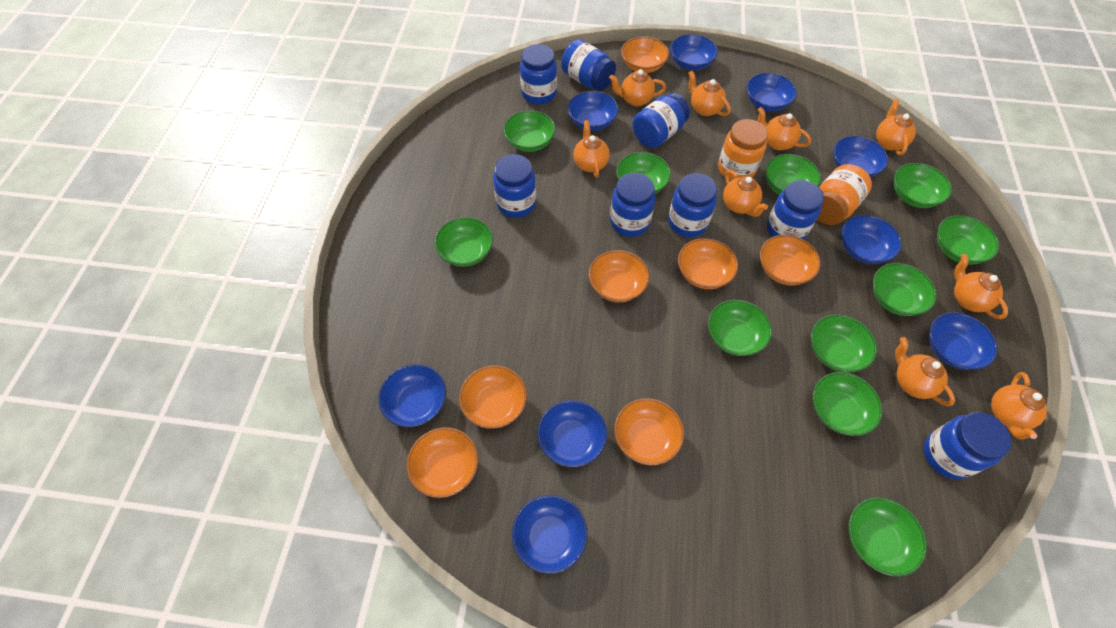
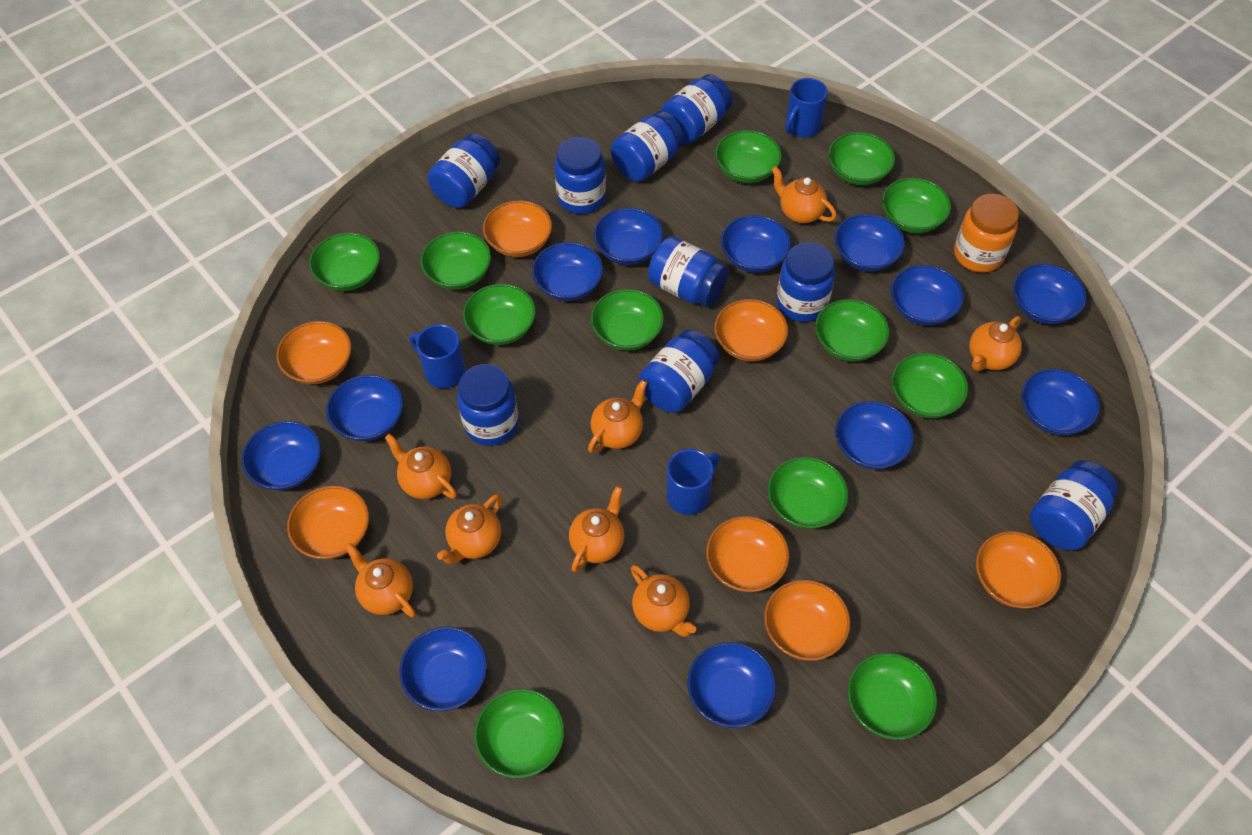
blue bowl: 9 -> 12
blue jar: 8 -> 9
blue mug: 0 -> 3
green bowl: 11 -> 12
orange jar: 2 -> 1
orange teapot: 9 -> 8

